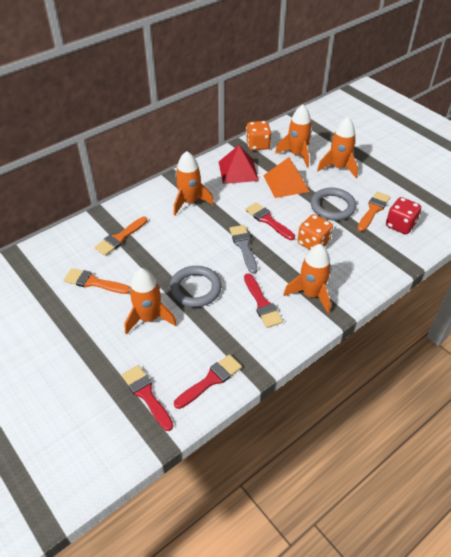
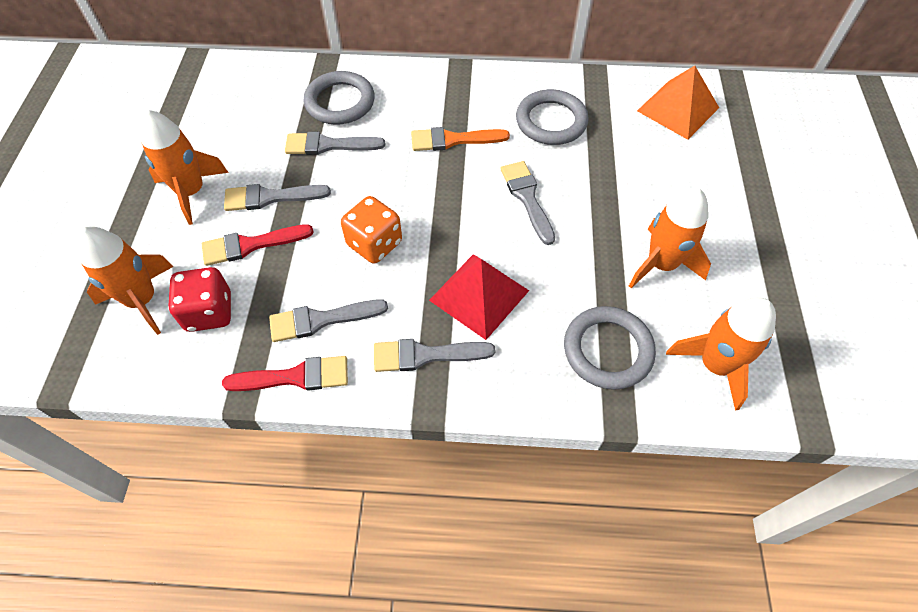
grey brush: 1 -> 5
grey ring: 2 -> 3
orange brush: 3 -> 1
orange dice: 2 -> 1
orange rocket: 5 -> 4
red brush: 4 -> 2

